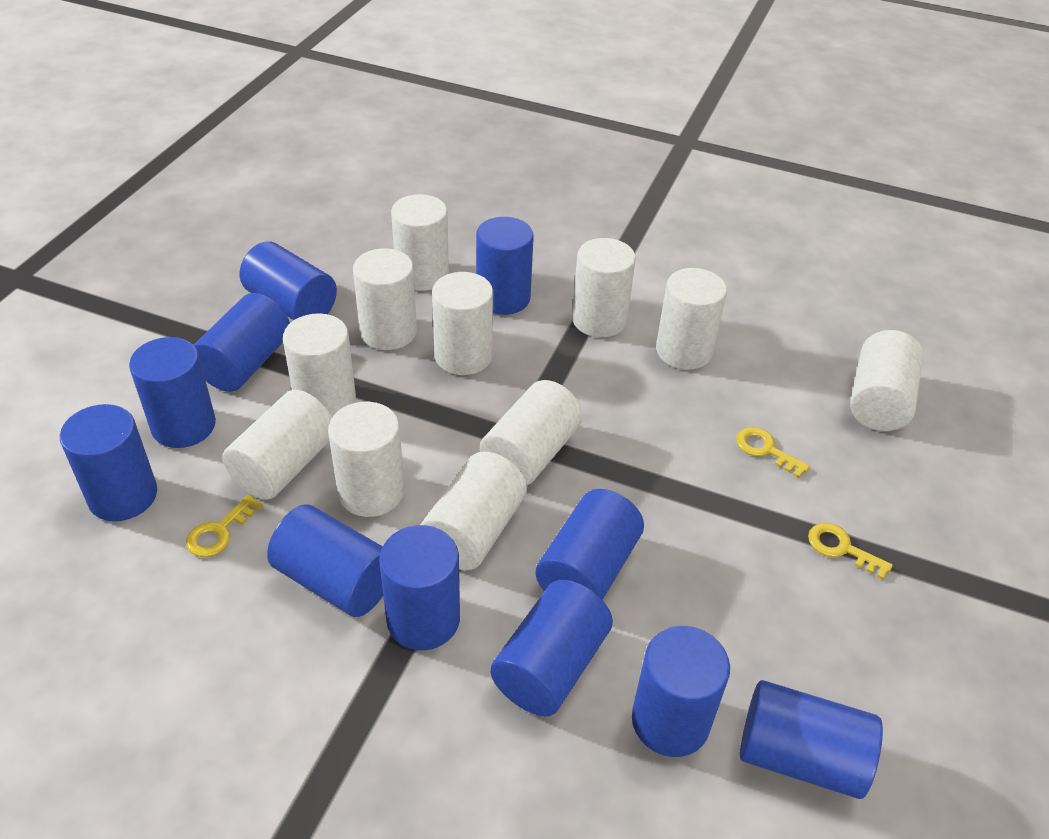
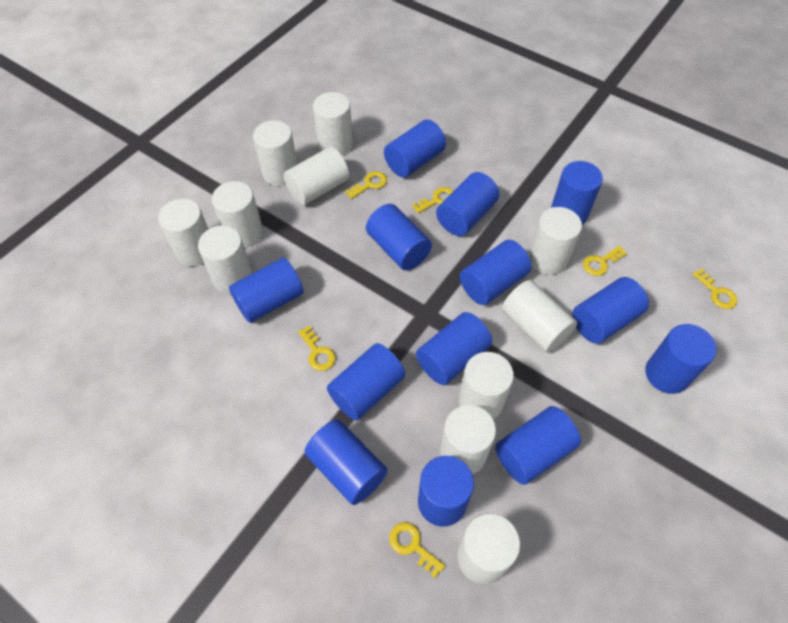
blue cylinder: 11 -> 13
yellow key: 3 -> 6

